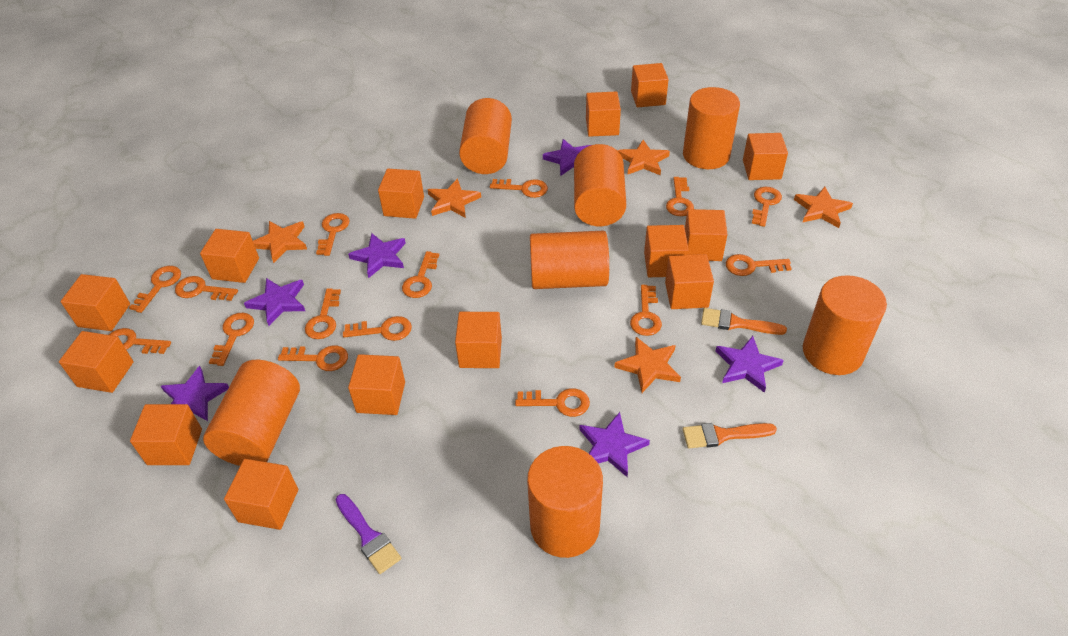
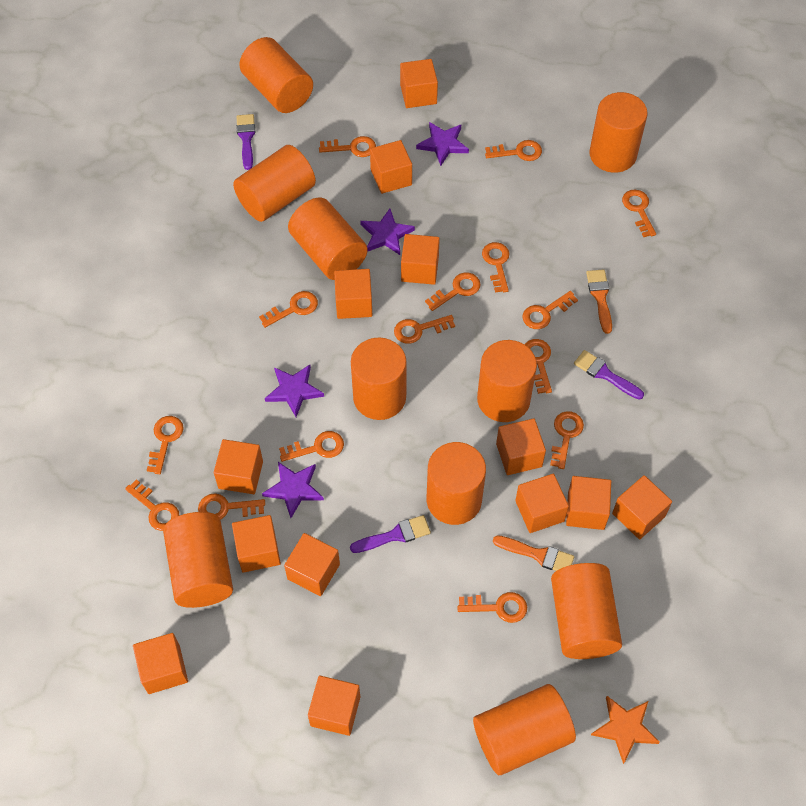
orange cube: 14 -> 13
orange cylinder: 7 -> 10
orange star: 5 -> 1
purple brush: 1 -> 3
purple star: 6 -> 4

